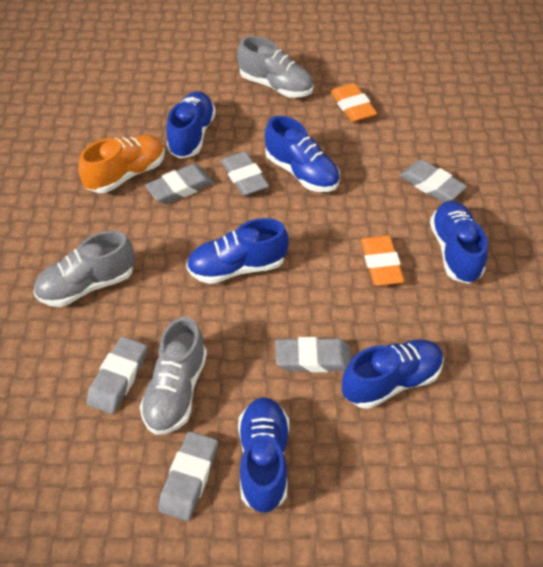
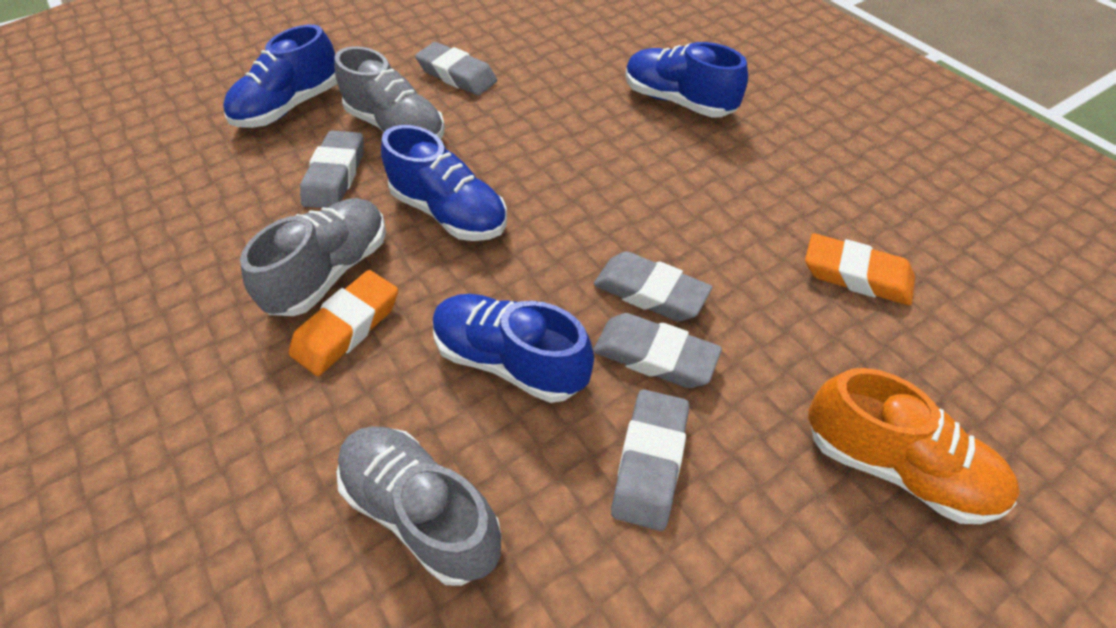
blue shoe: 6 -> 4
grey eraser: 6 -> 5

